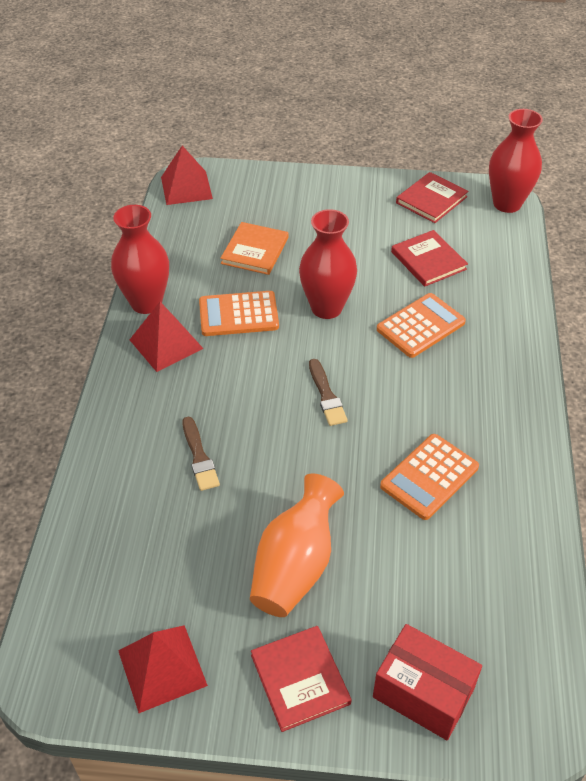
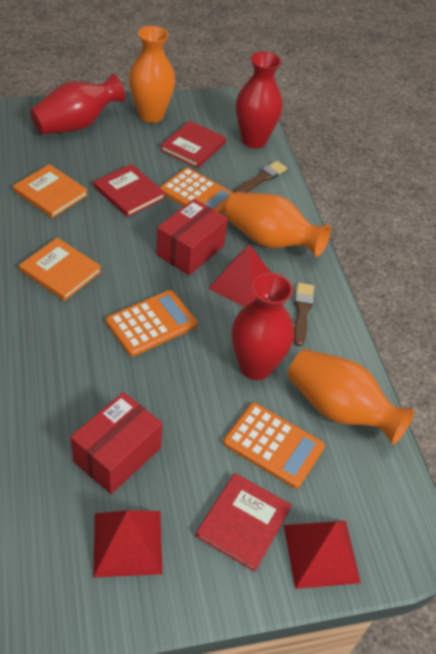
orange book: 1 -> 2
orange vase: 1 -> 3
red box: 1 -> 2

